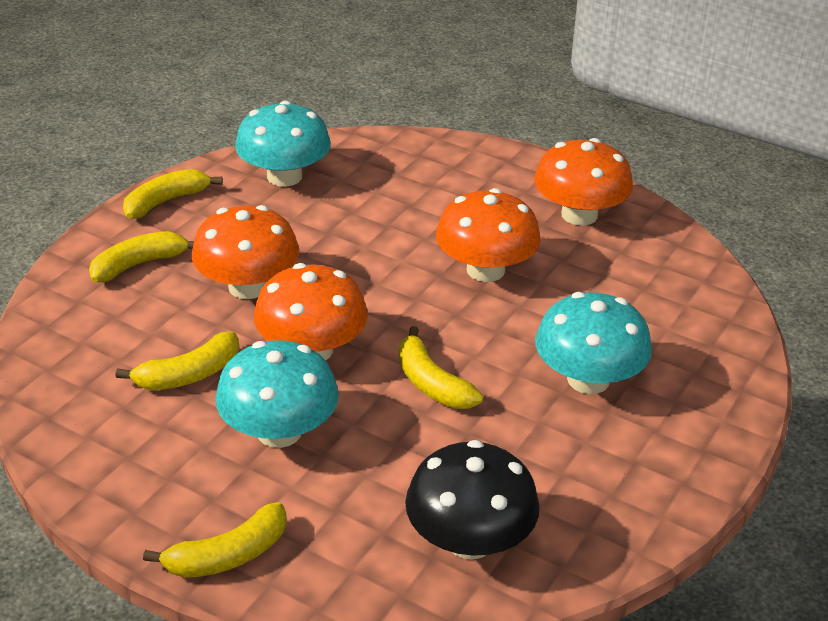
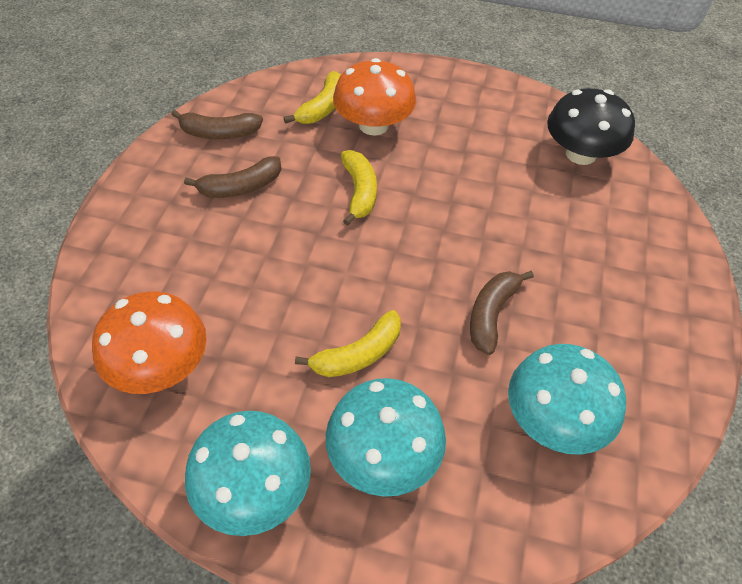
brown banana: 0 -> 3
orange mushroom: 4 -> 2
yellow banana: 5 -> 3

